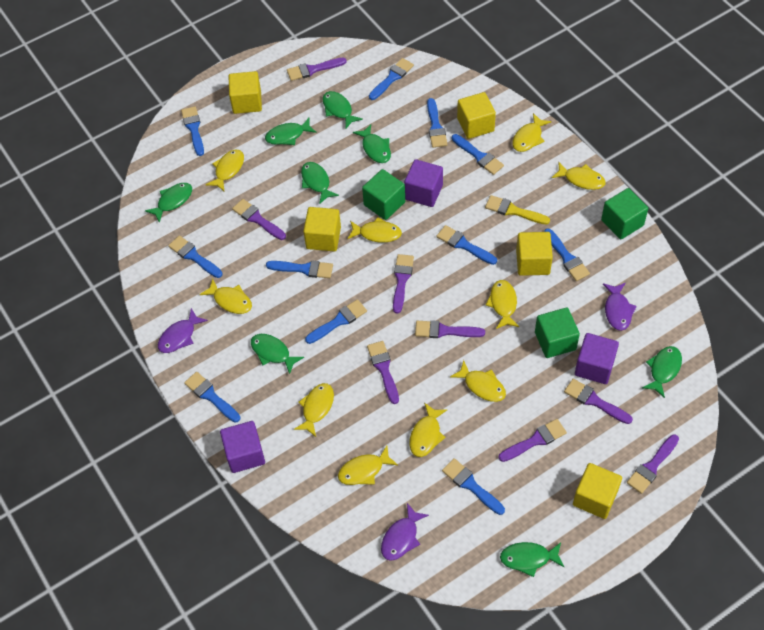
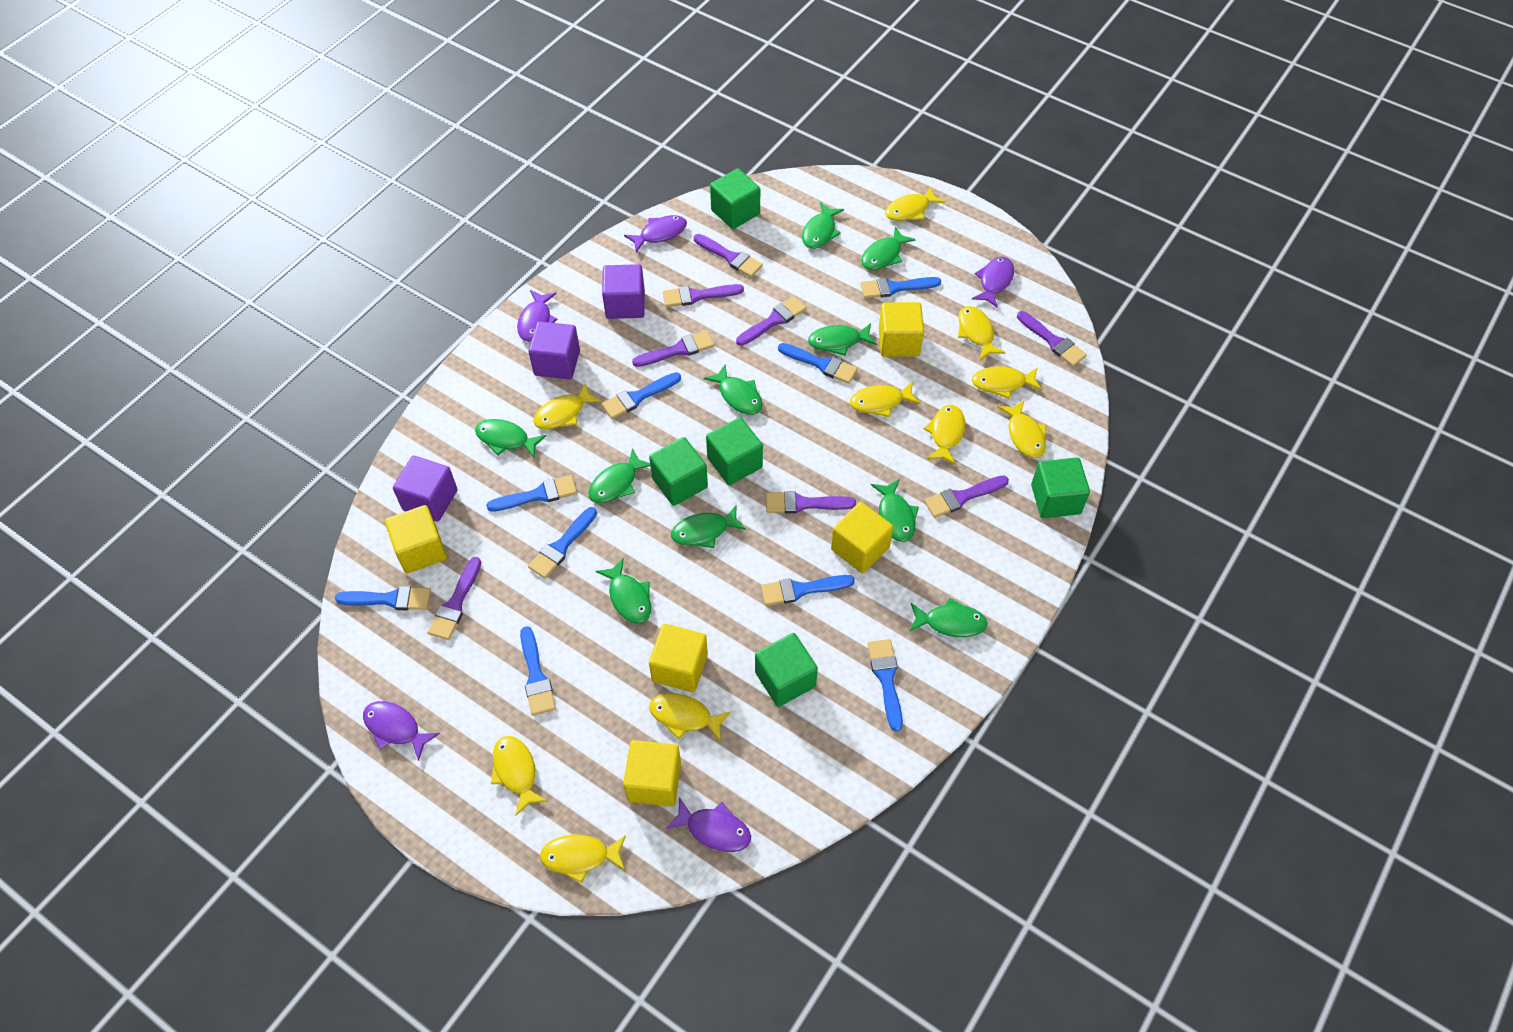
blue brush: 11 -> 9
green cube: 3 -> 5
green fish: 8 -> 10
purple fish: 3 -> 5
yellow brush: 1 -> 0

